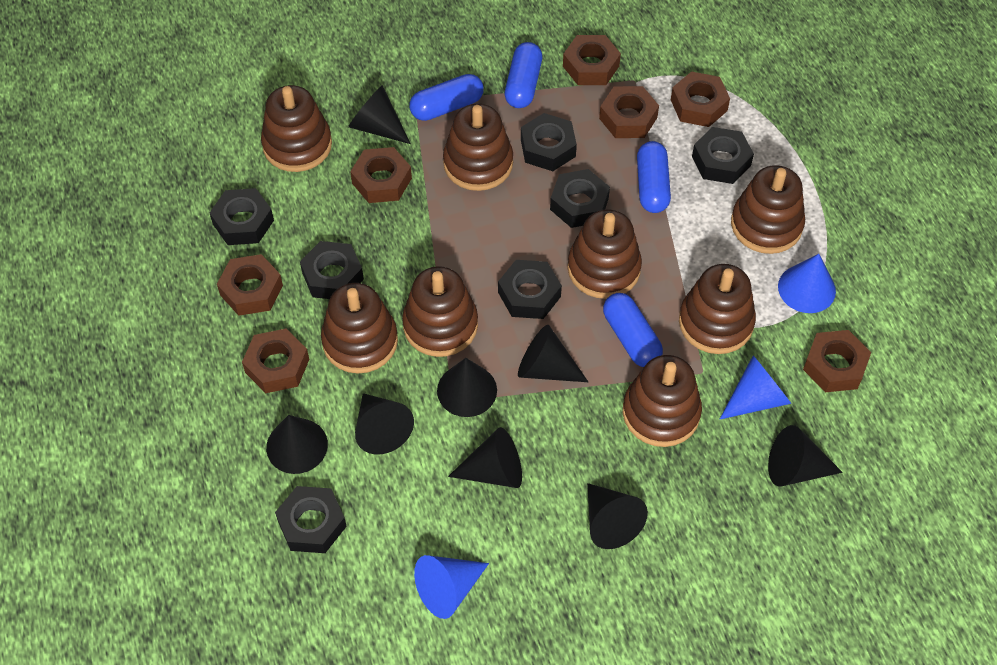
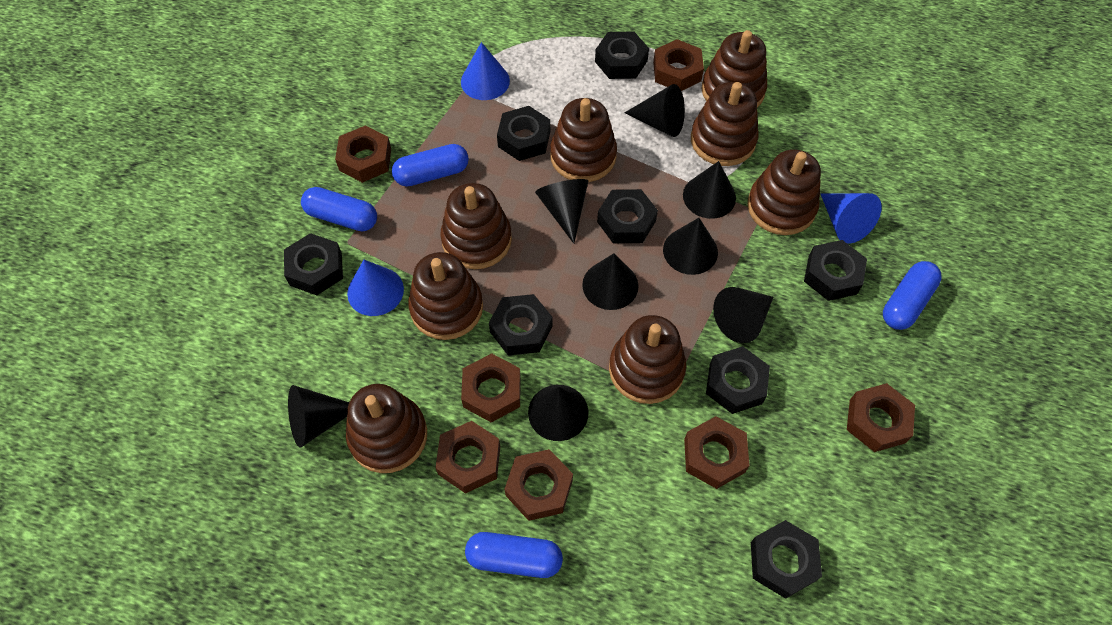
black nut: 7 -> 8

